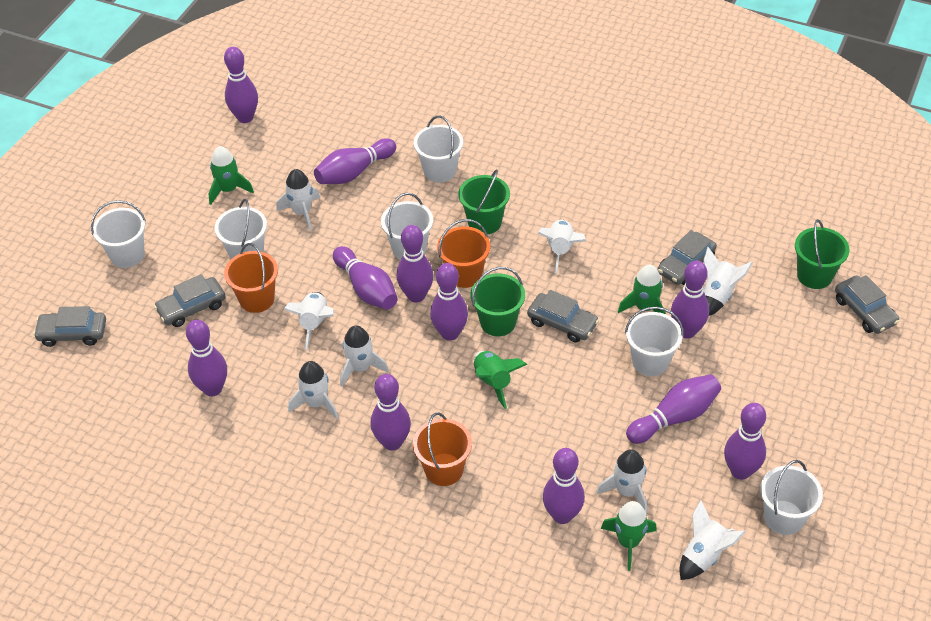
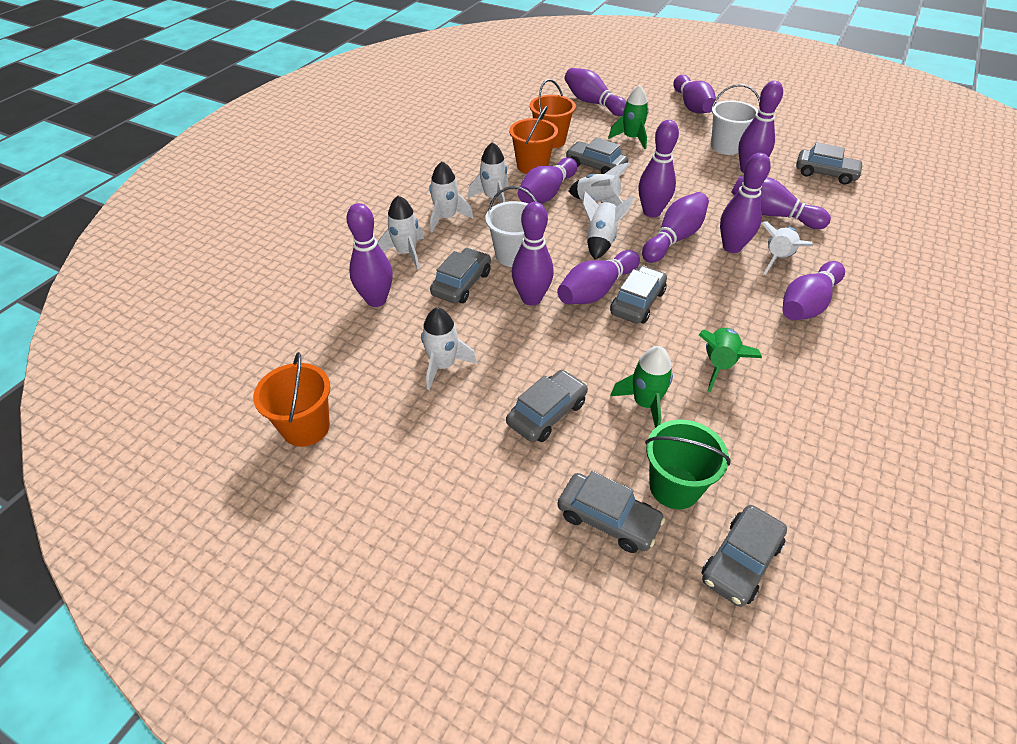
green bucket: 3 -> 1
green rocket: 4 -> 3
grey car: 5 -> 7
purple bowling pin: 11 -> 12
white bucket: 6 -> 2
white rocket: 8 -> 7

